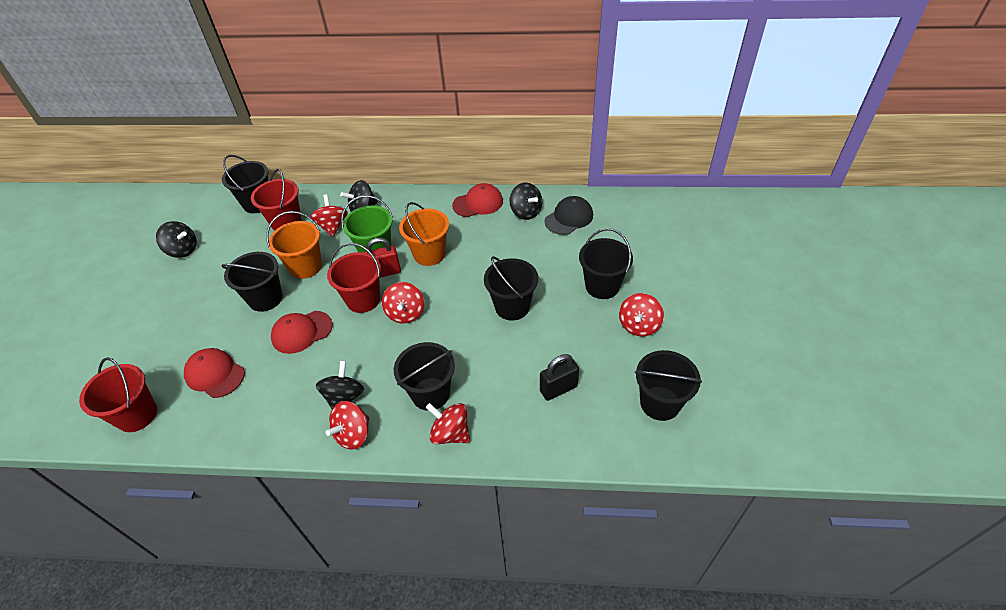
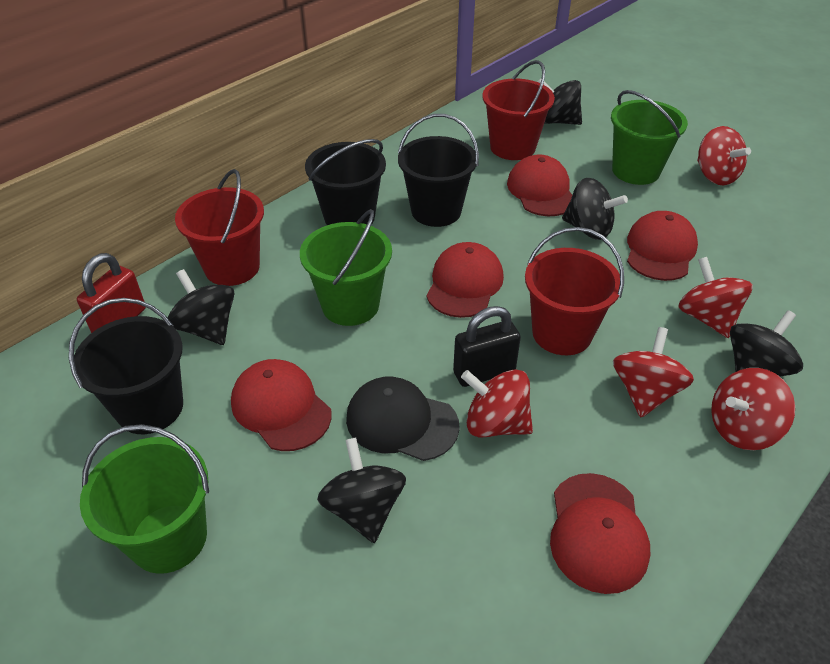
black bucket: 6 -> 3
black spinning top: 4 -> 5
green bucket: 1 -> 3
orange bucket: 2 -> 0
red cap: 3 -> 5

